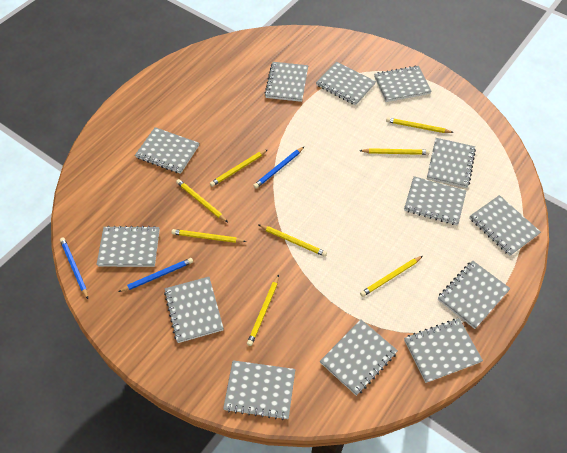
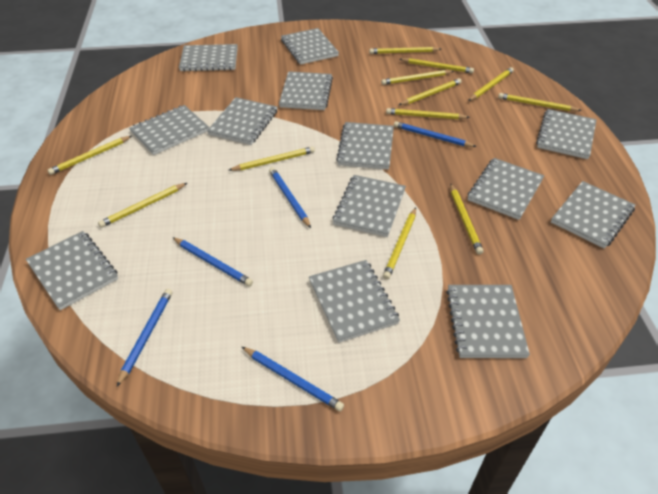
blue pencil: 3 -> 5
yellow pencil: 8 -> 12

